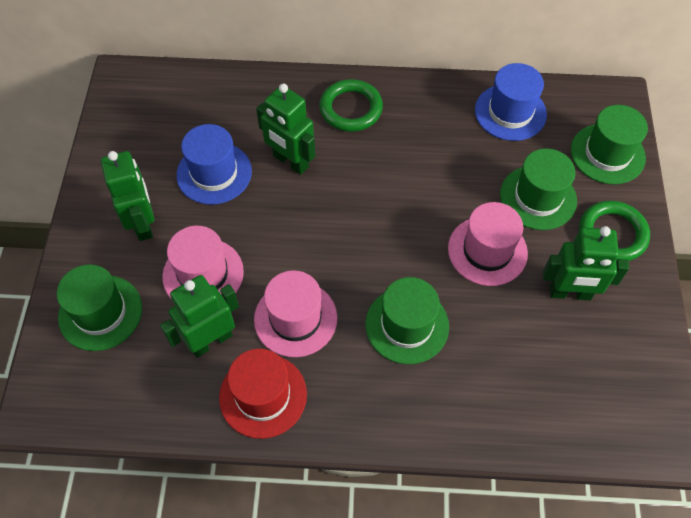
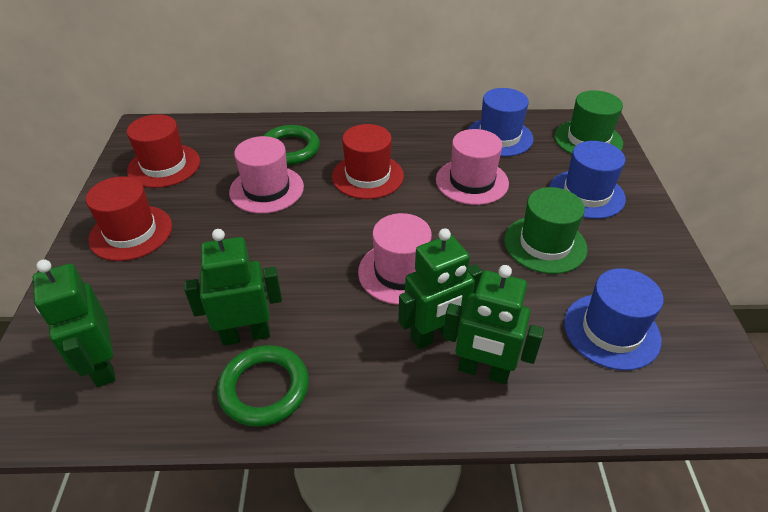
blue hat: 2 -> 3
green hat: 4 -> 2
red hat: 1 -> 3

